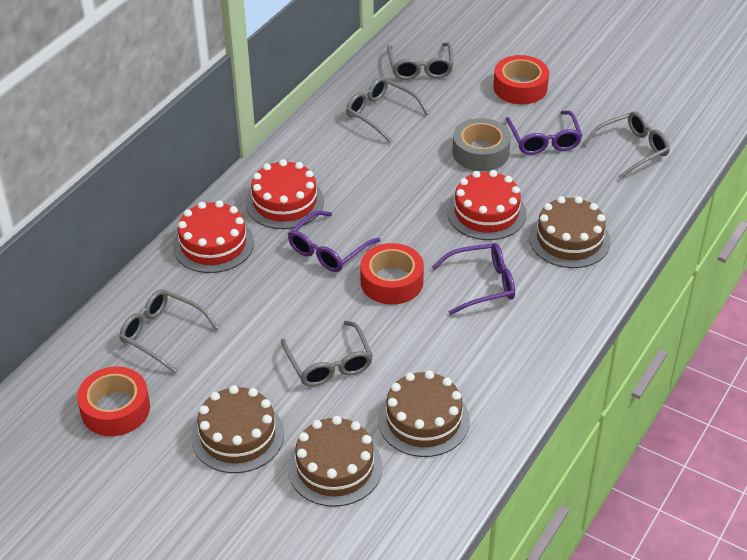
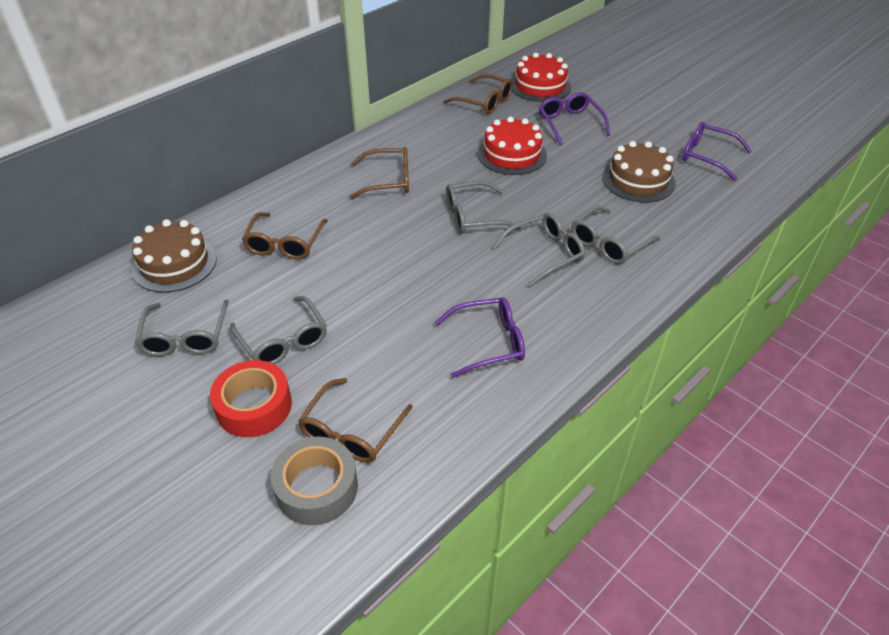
brown cake: 4 -> 2
brown glasses: 0 -> 4
red cake: 3 -> 2
red tape: 3 -> 1

